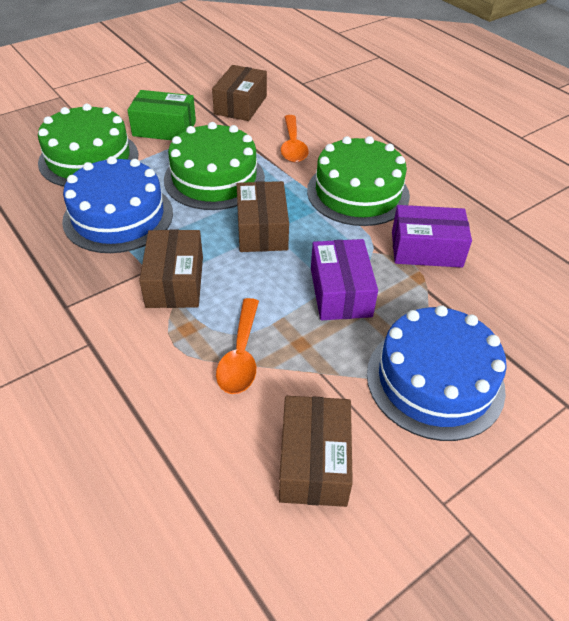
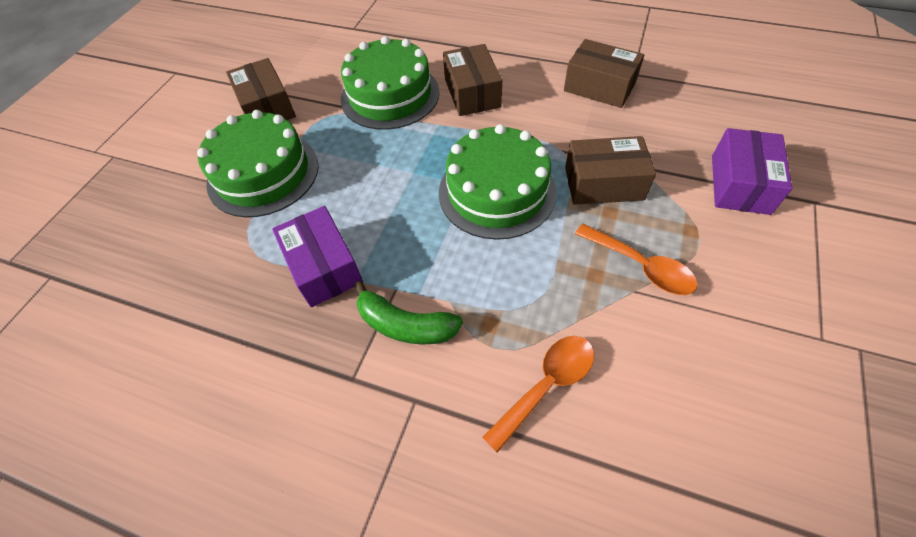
blue cake: 2 -> 0
green banana: 0 -> 1
green box: 1 -> 0

